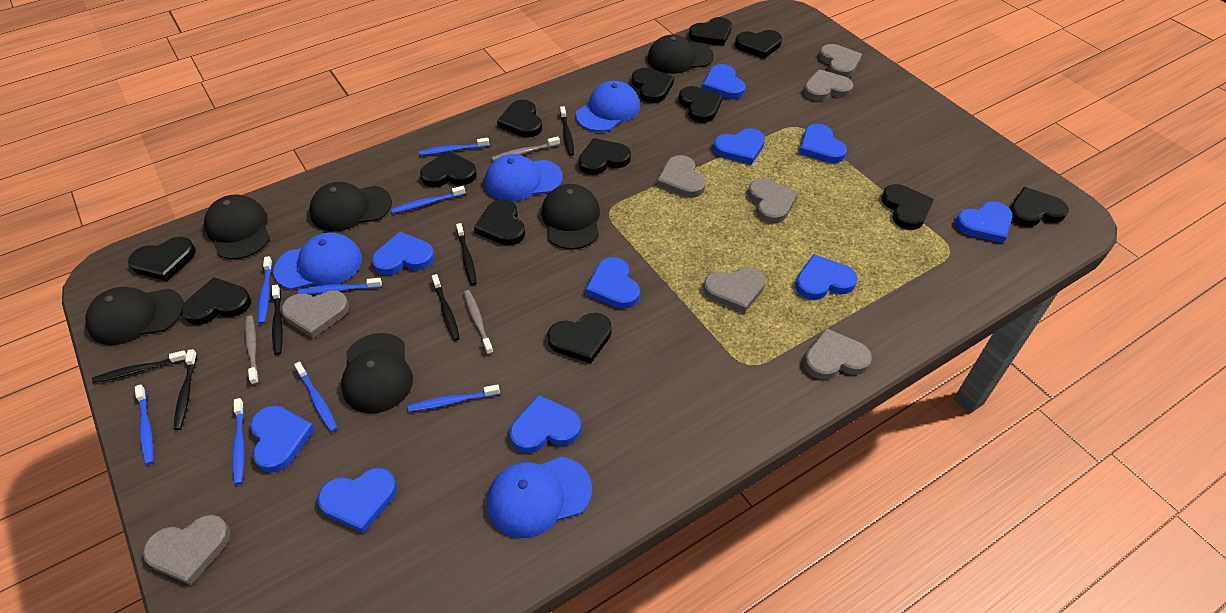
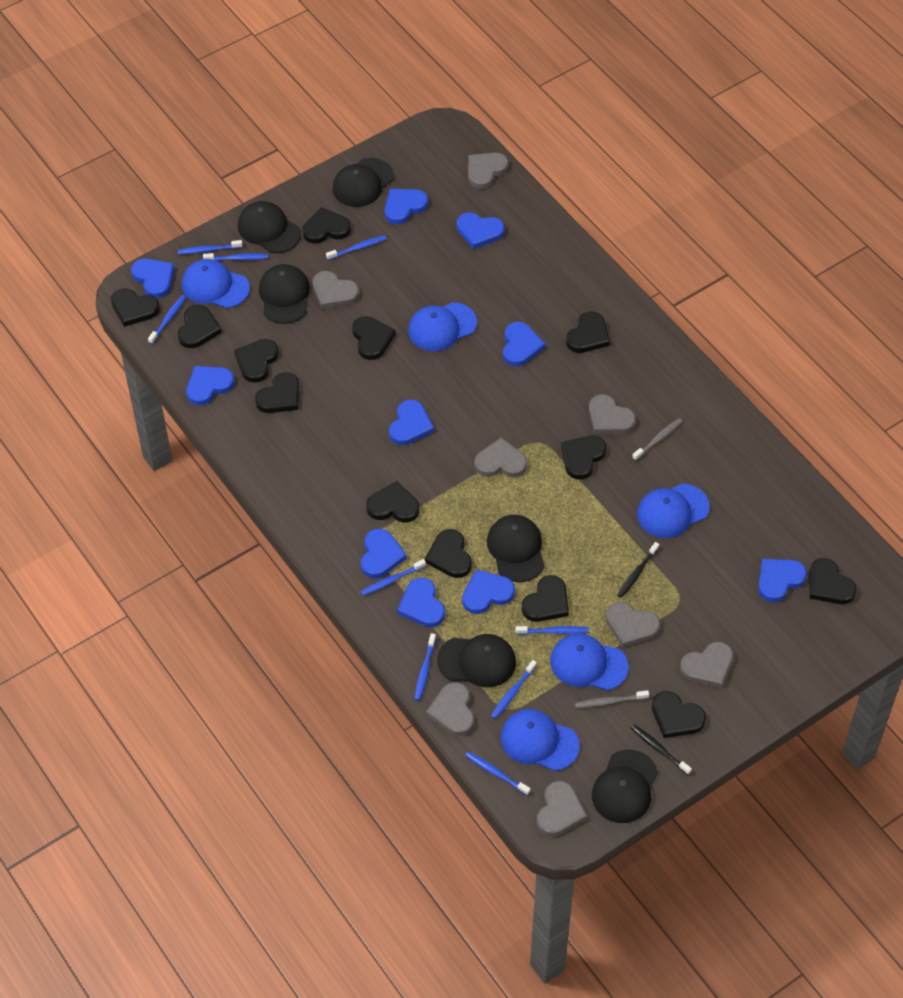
black toothbrush: 6 -> 2
blue cap: 4 -> 5
blue toothbrush: 8 -> 9
grey toothbrush: 3 -> 2

